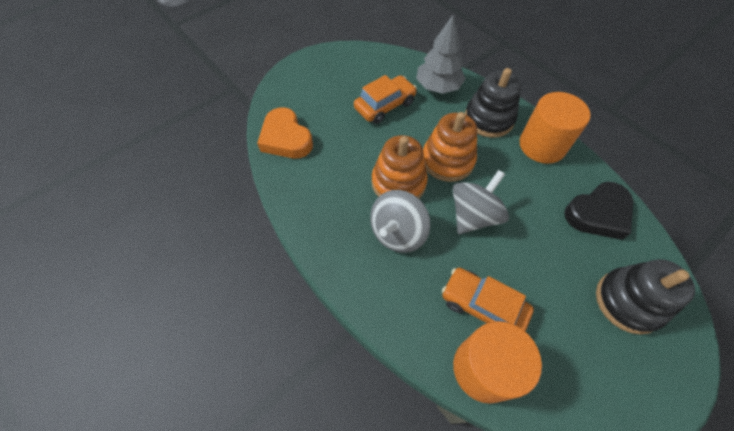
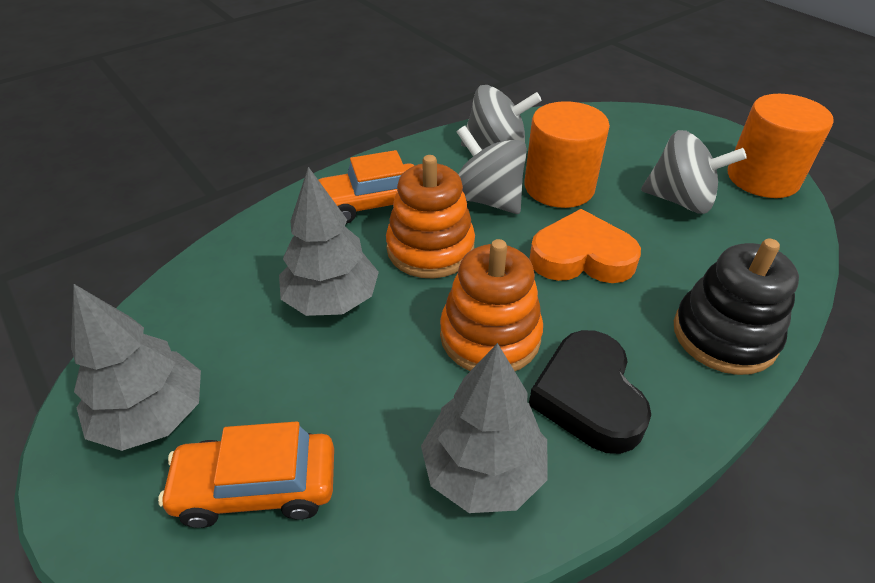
black stacking toy: 2 -> 1
grey spinning top: 2 -> 3
grey tree: 1 -> 3

